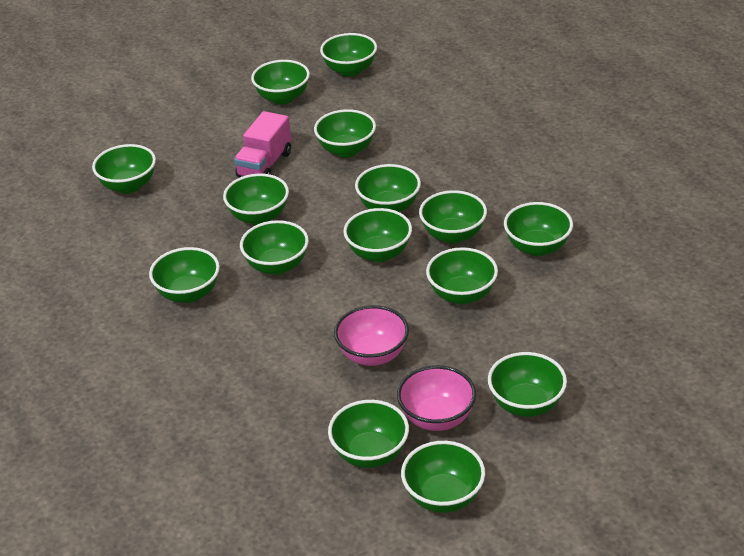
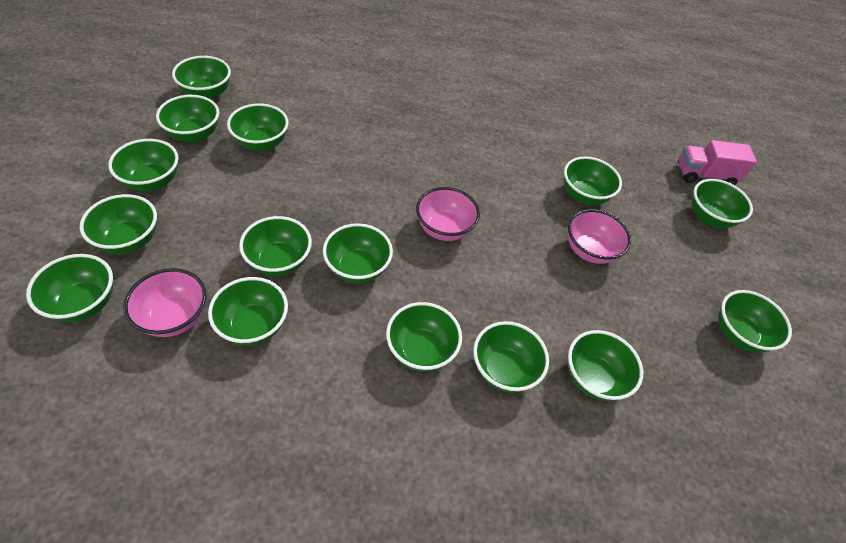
pink bowl: 2 -> 3

